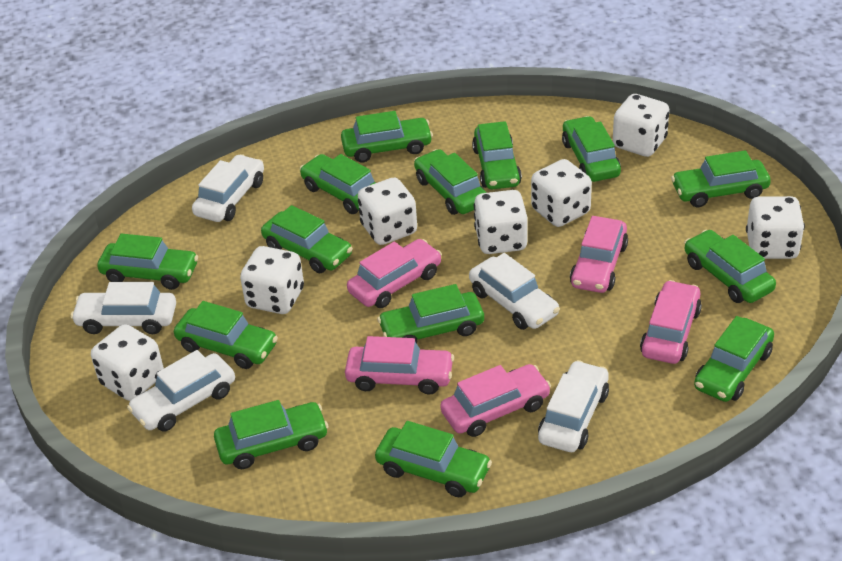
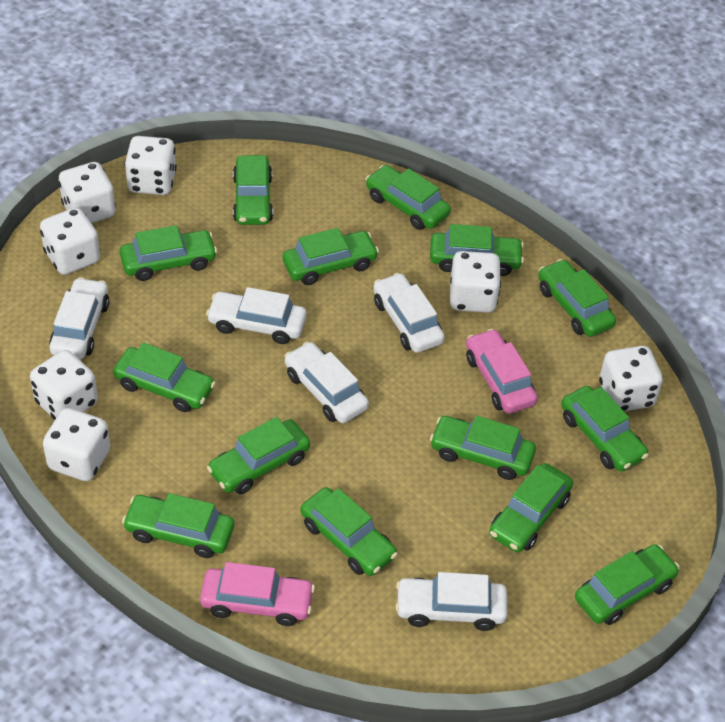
pink car: 5 -> 2

